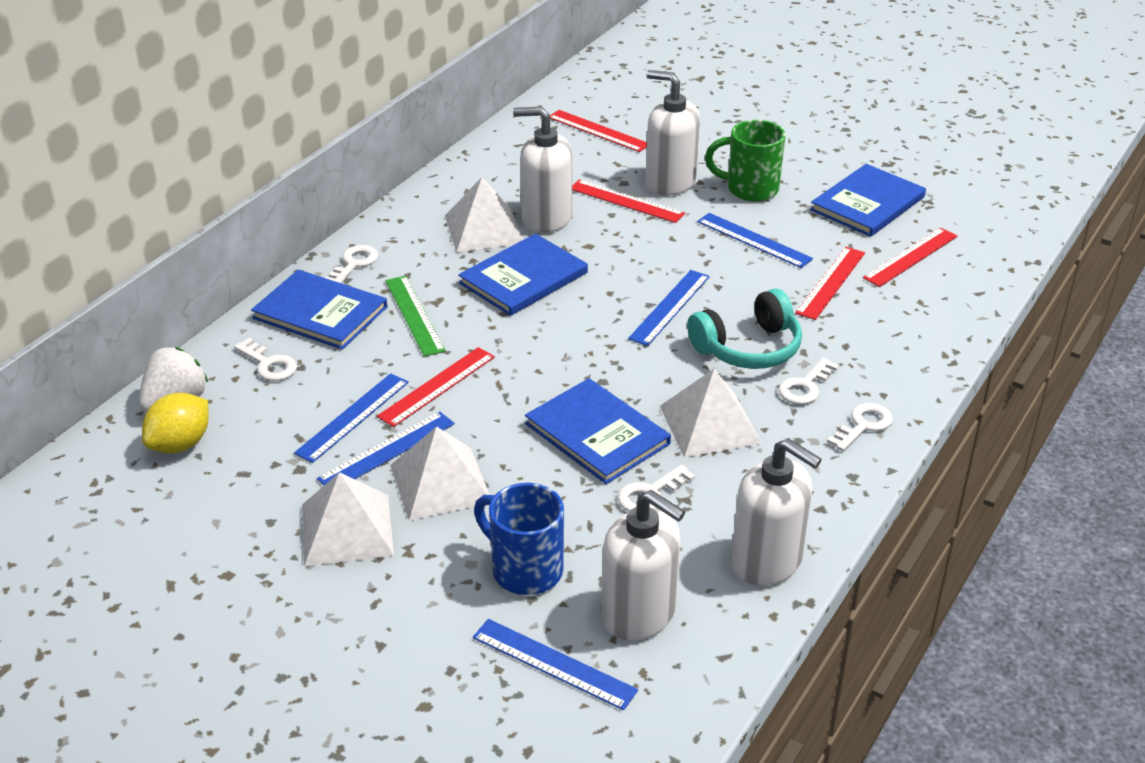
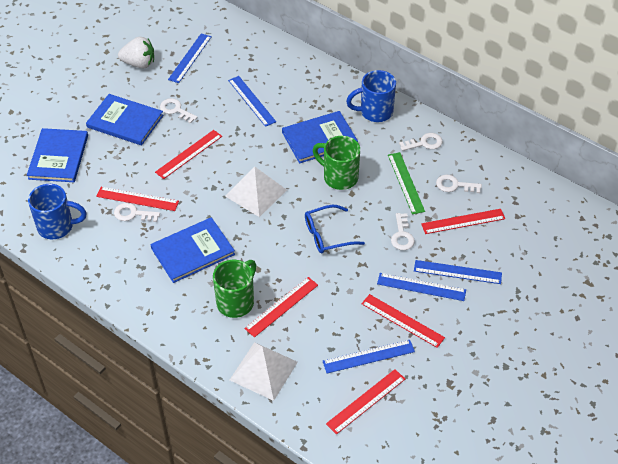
blue glasses: 0 -> 1
blue mug: 1 -> 2
green mug: 1 -> 2
red ruler: 5 -> 6
turquoise headphones: 1 -> 0
white pyramid: 4 -> 2
white soap dispenser: 4 -> 0
yellow lemon: 1 -> 0

